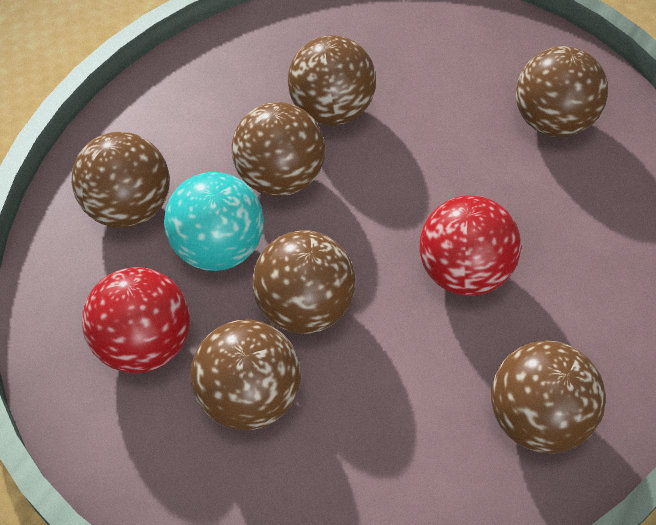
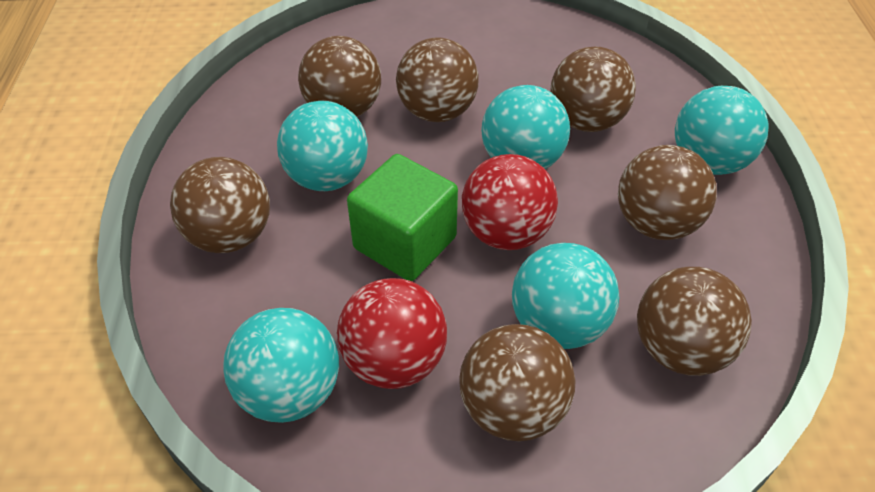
green cube: 0 -> 1
turquoise ball: 1 -> 5

